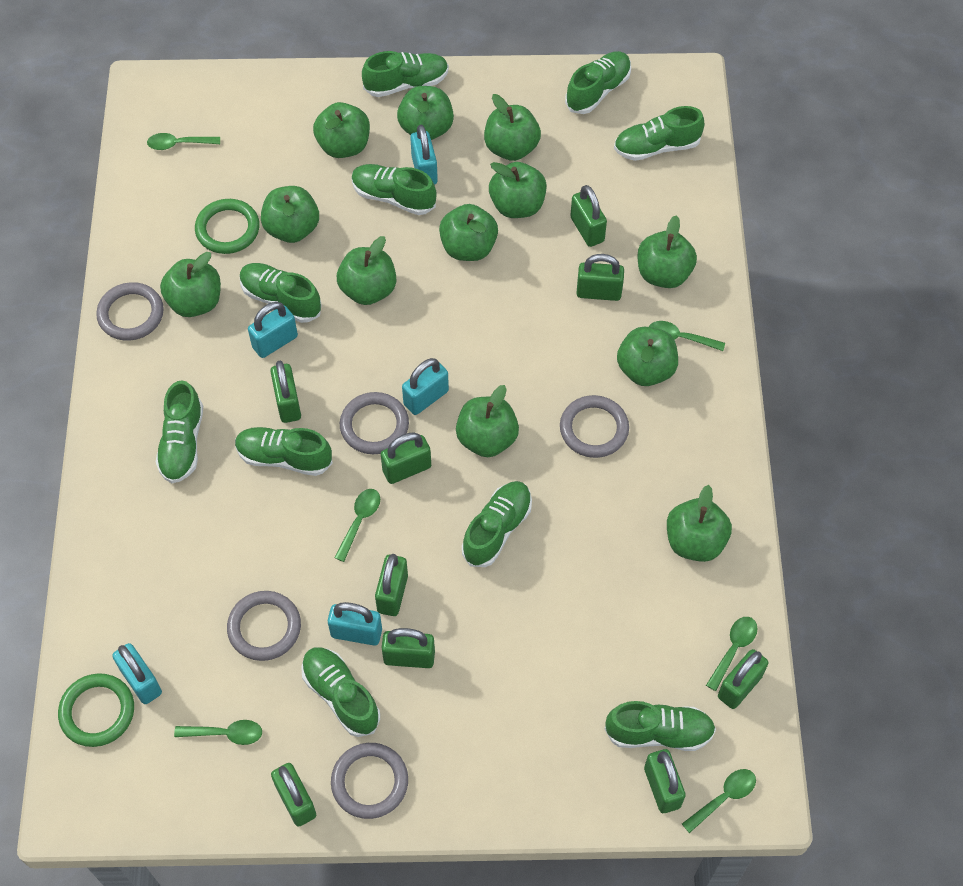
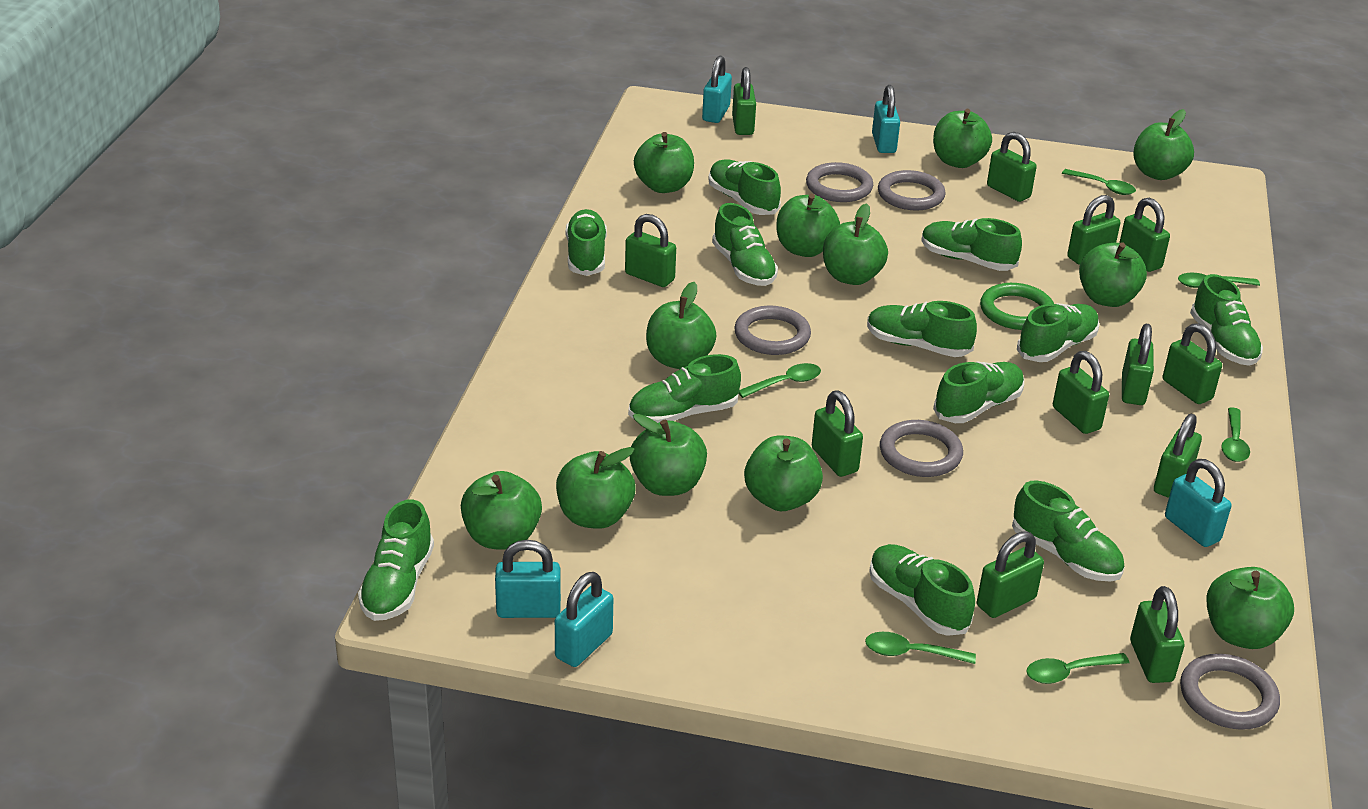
green padlock: 9 -> 12
green ring: 2 -> 1
green shoe: 10 -> 12

